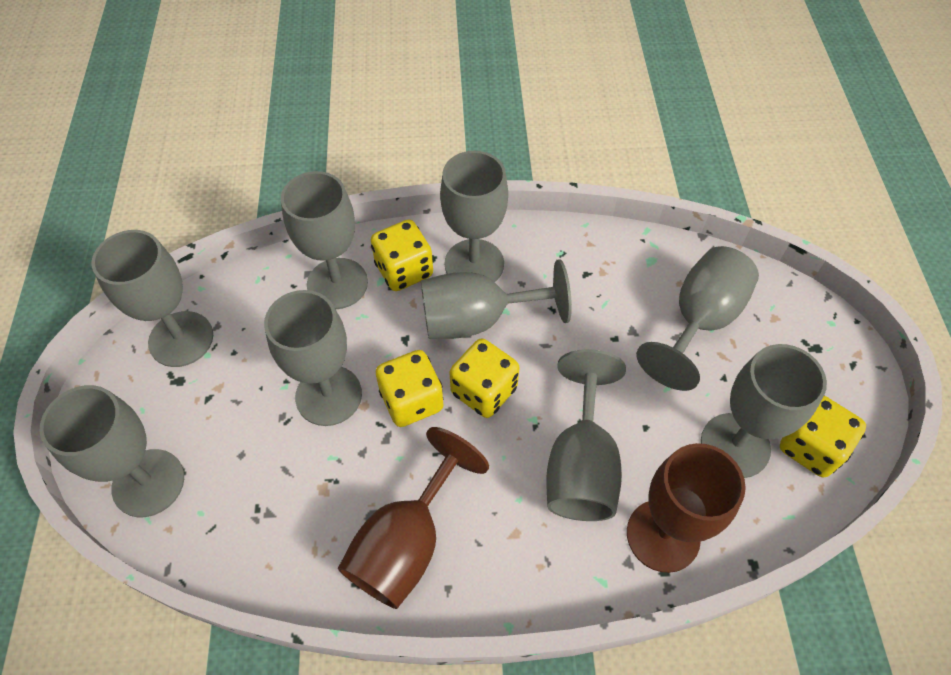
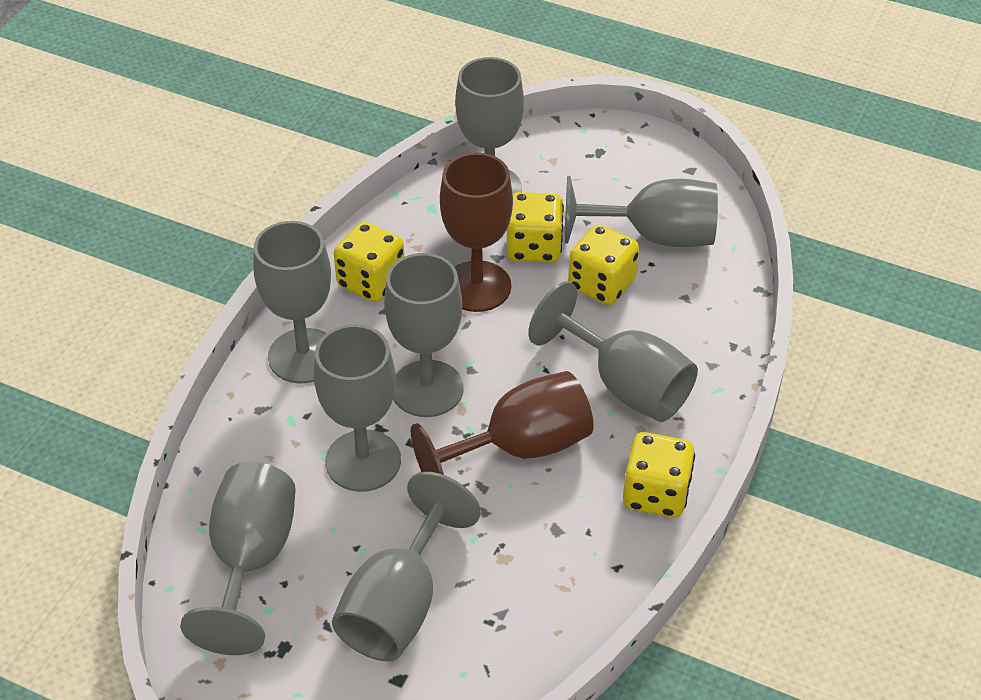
grey goblet: 9 -> 8

